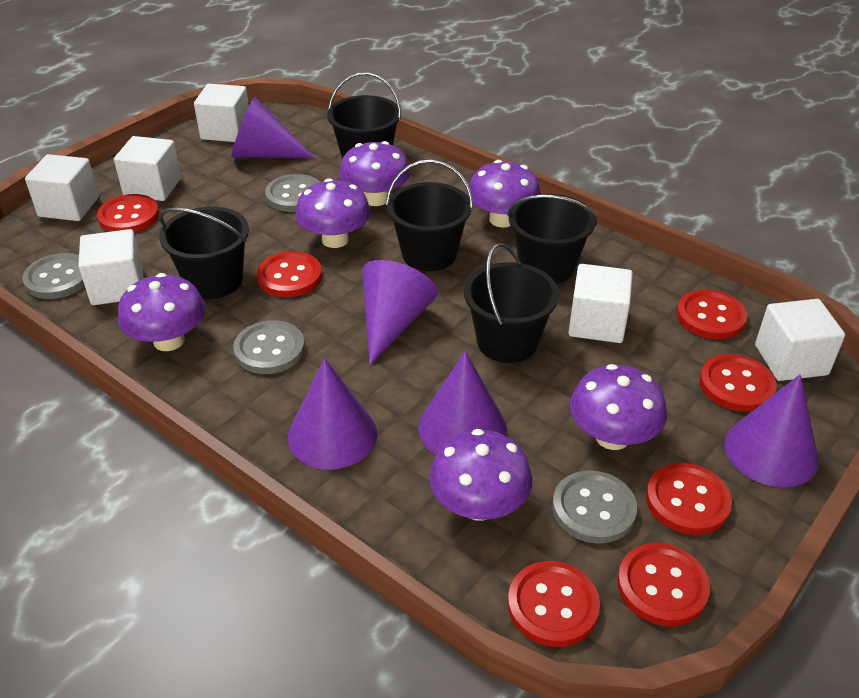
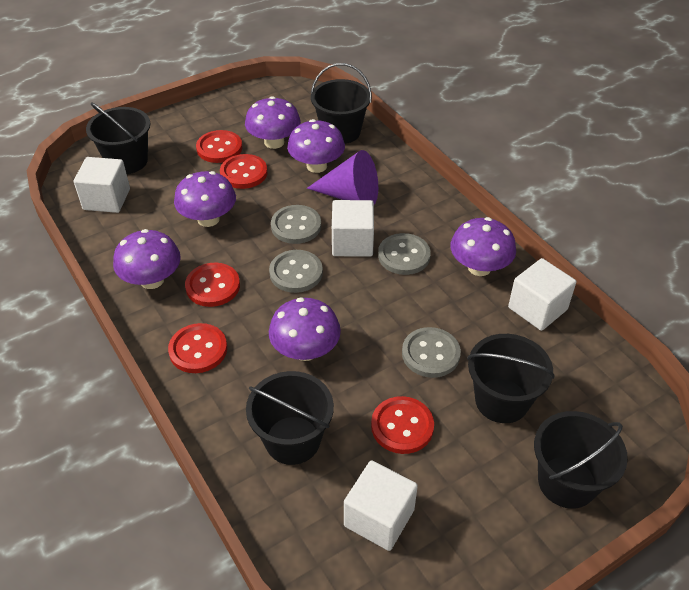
purple cone: 5 -> 1
red button: 7 -> 5
white cube: 6 -> 4

